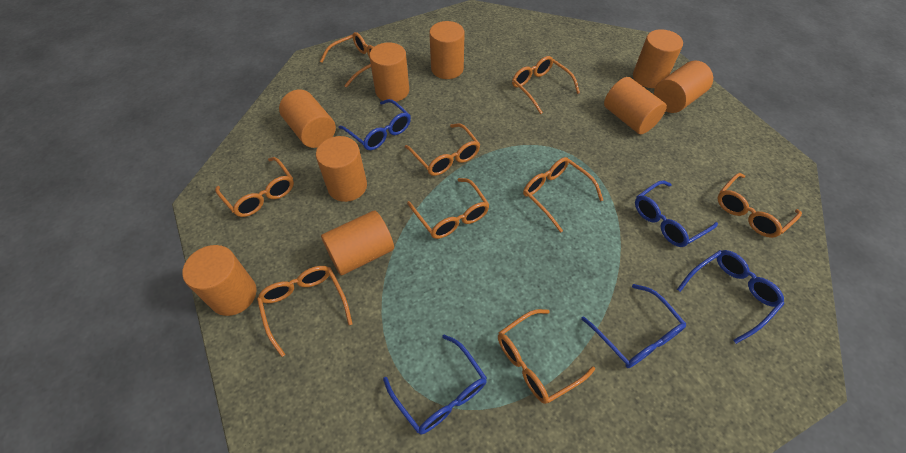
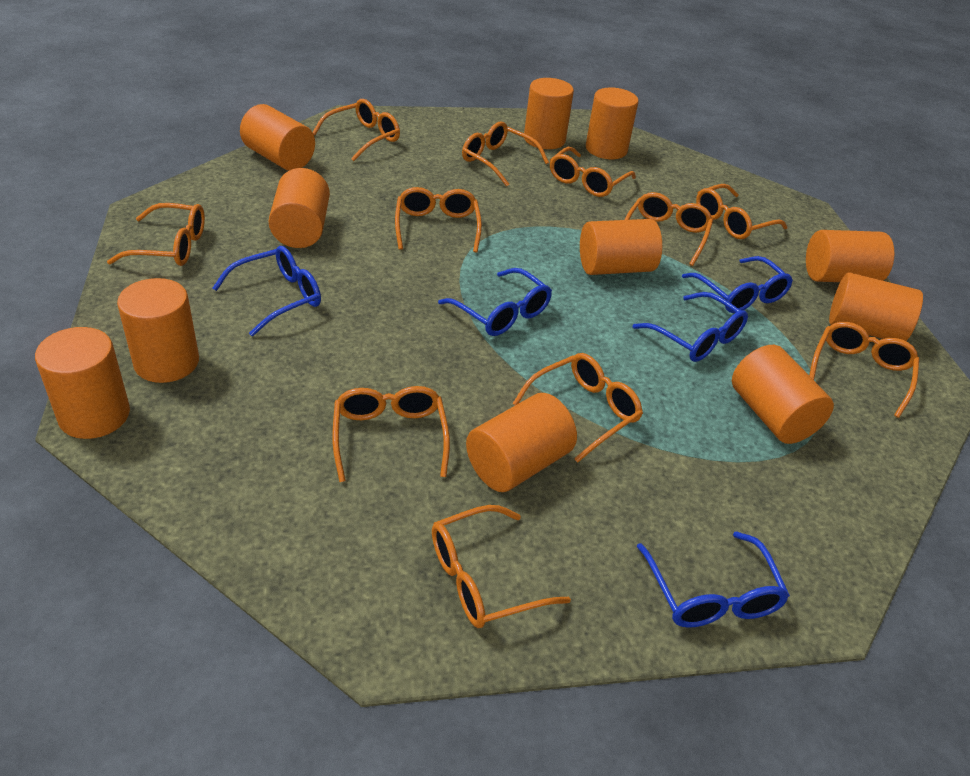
orange cylinder: 9 -> 11
orange glasses: 9 -> 11

